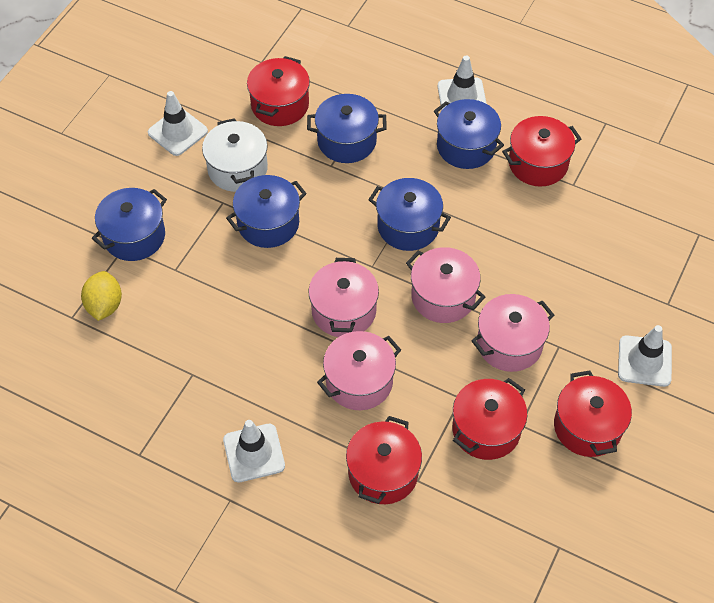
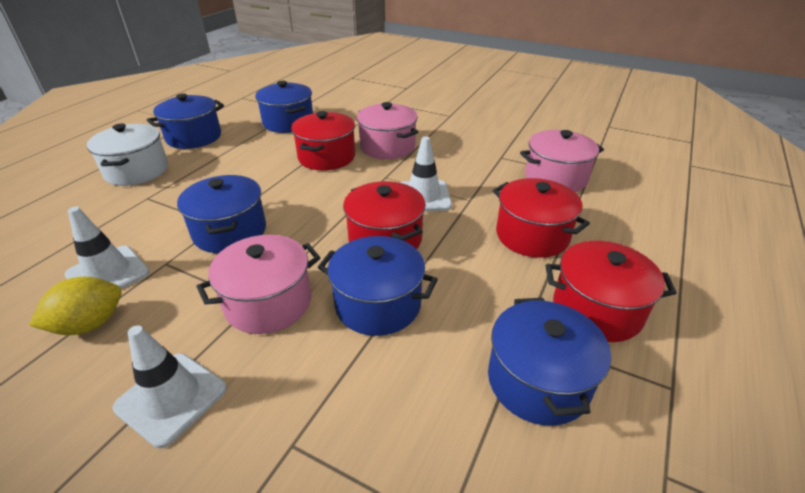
pink pot: 4 -> 3
red pot: 5 -> 4
white traffic cone: 4 -> 3

